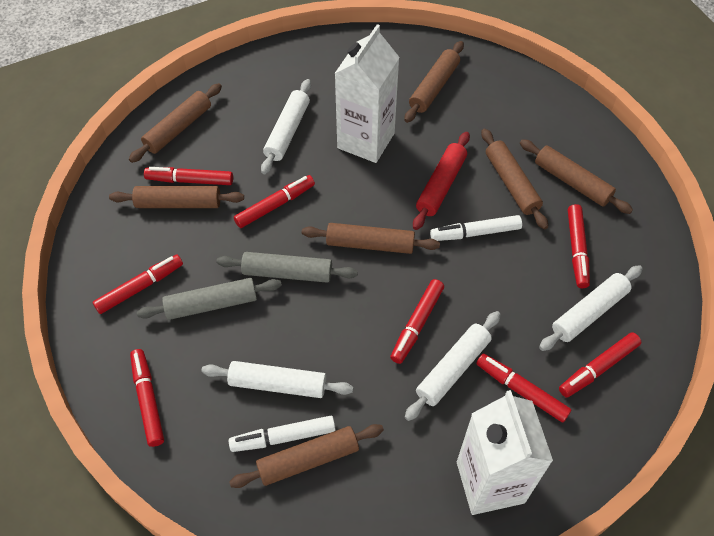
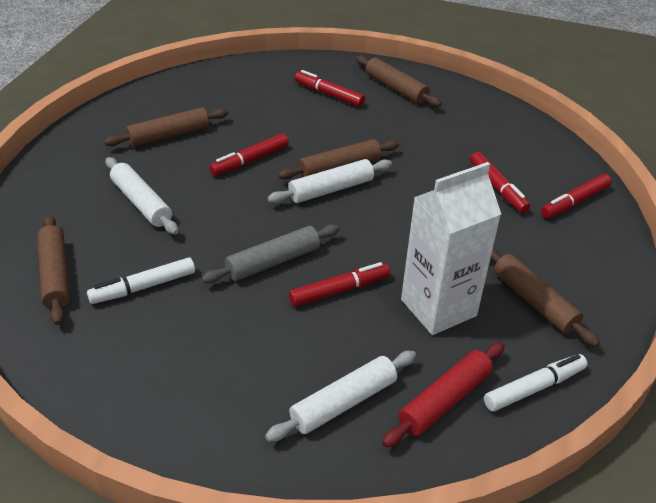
brown rolling pin: 7 -> 5
grey rolling pin: 2 -> 1
red marker: 8 -> 5
white carton: 2 -> 1
white rolling pin: 4 -> 3

